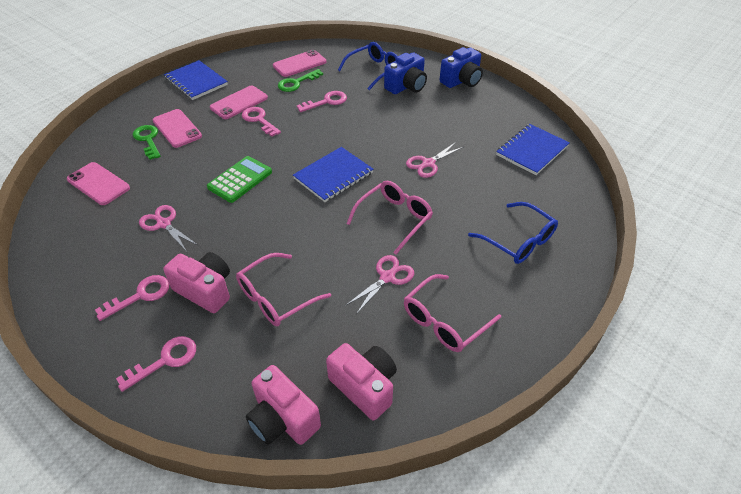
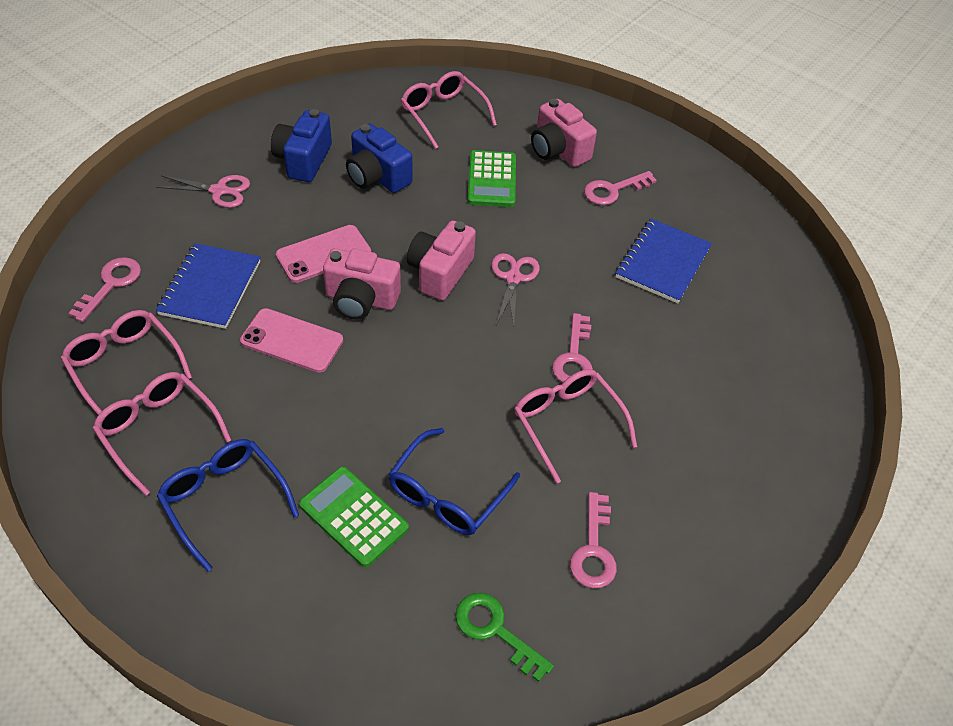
blue notebook: 3 -> 2
green calculator: 1 -> 2
green key: 2 -> 1
pink glasses: 3 -> 4
pink phone: 4 -> 2
pink scissors: 3 -> 2

